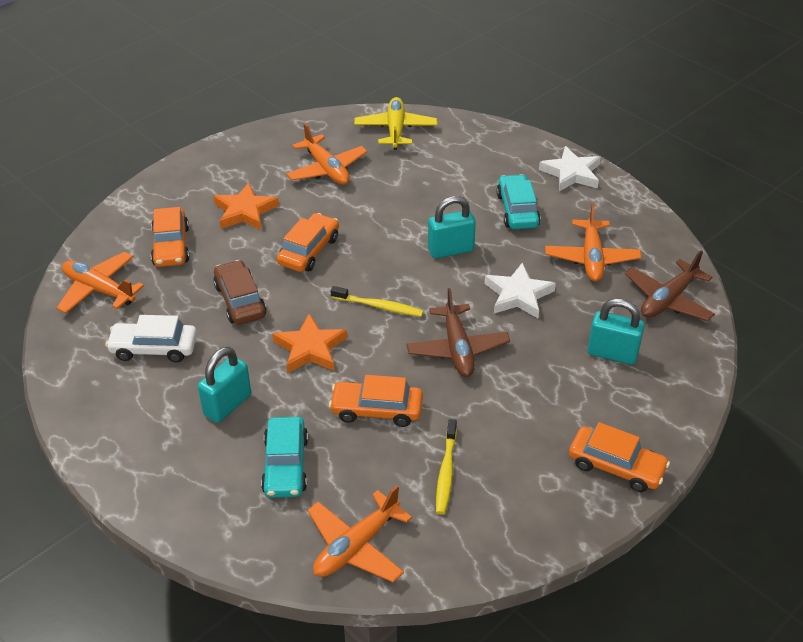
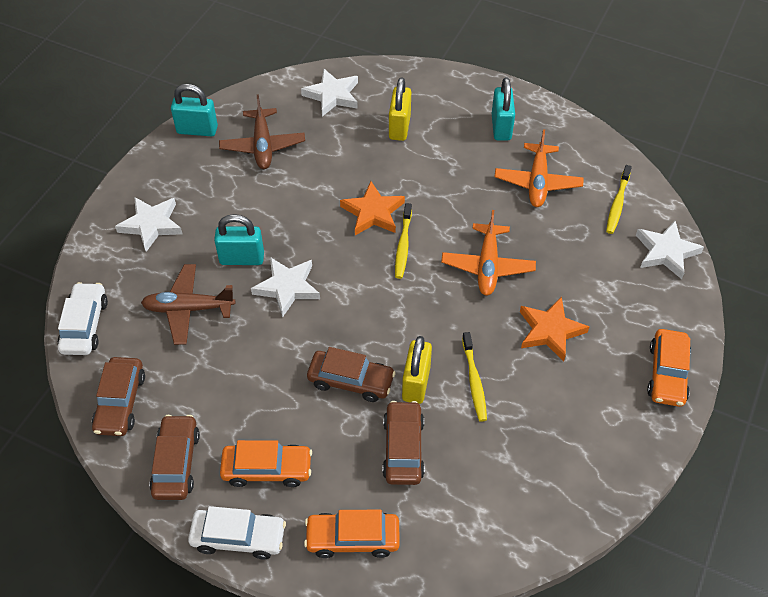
brown car: 1 -> 4
orange car: 4 -> 3
orange plane: 4 -> 2
turquoise car: 2 -> 0
white car: 1 -> 2
white star: 2 -> 4
yellow padlock: 0 -> 2
yellow plane: 1 -> 0
yellow toothbrush: 2 -> 3

